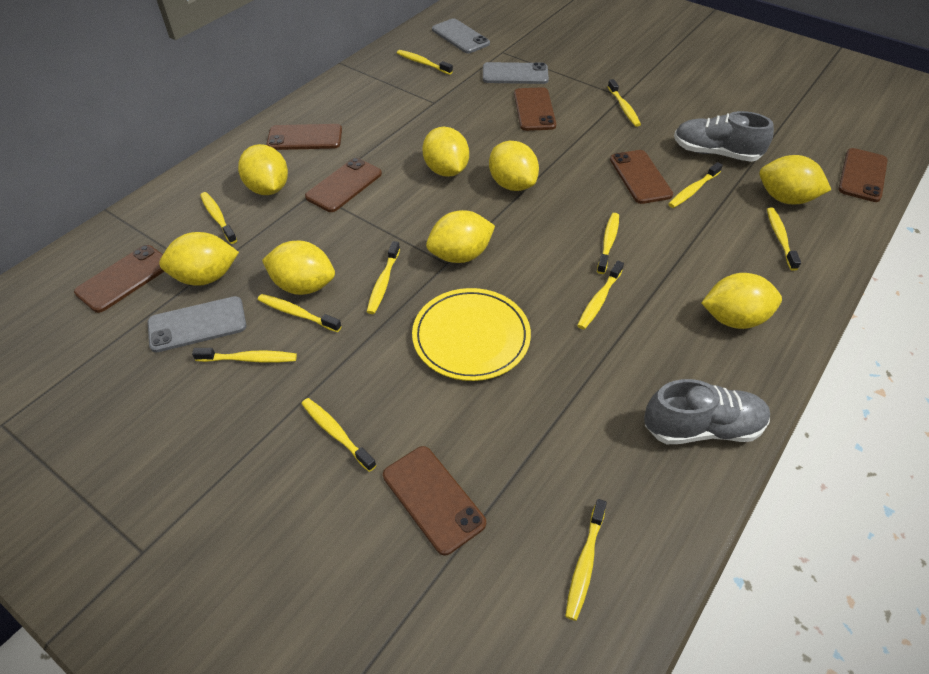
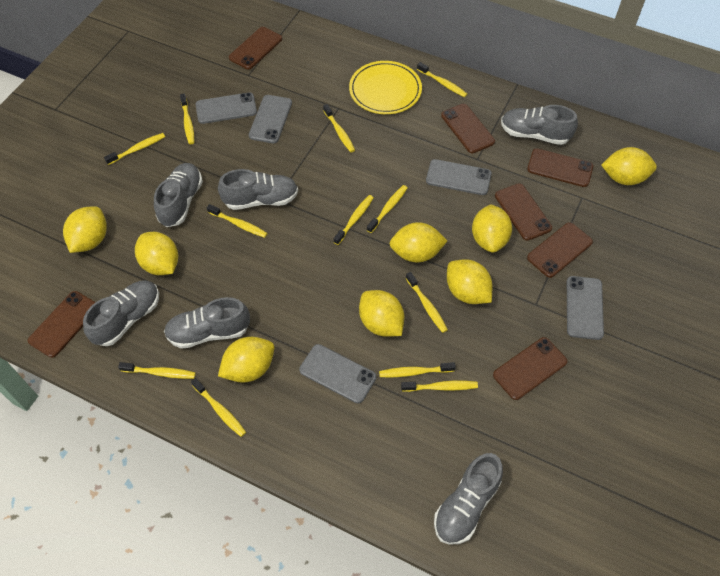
grey phone: 3 -> 5
grey shoe: 2 -> 6

